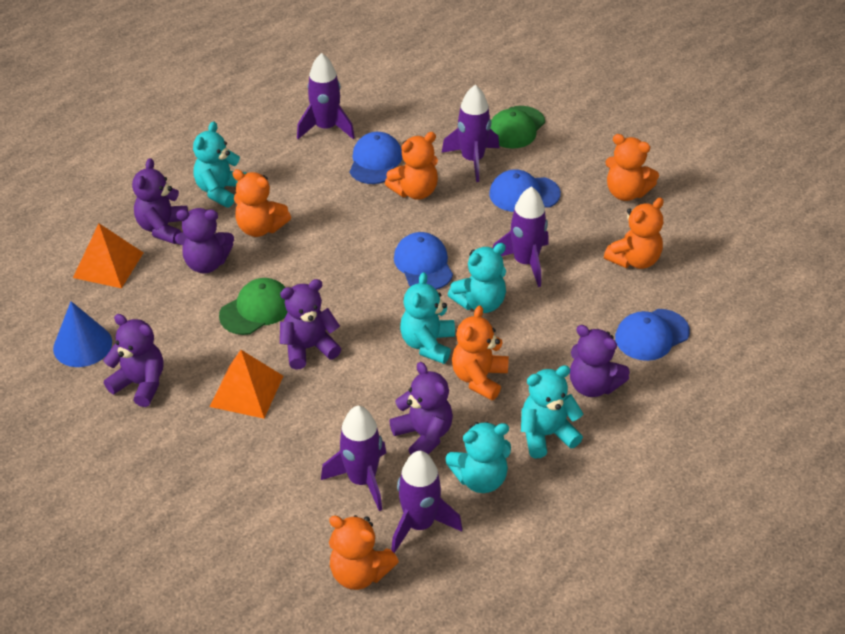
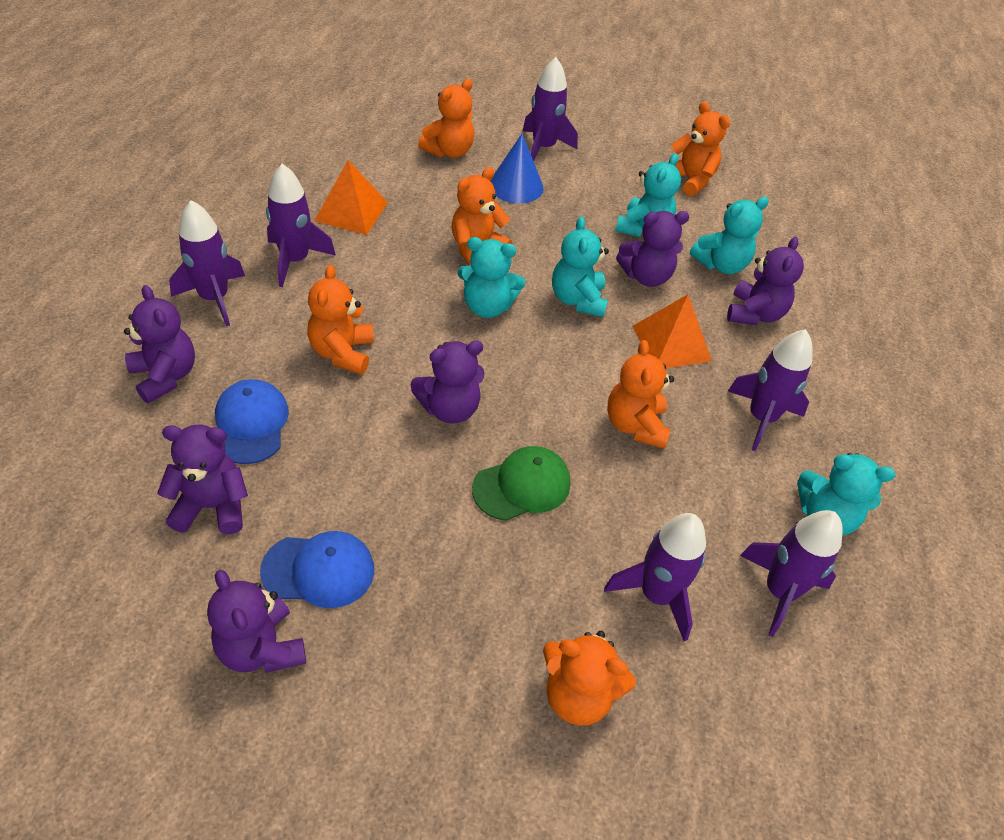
blue cap: 4 -> 2
green cap: 2 -> 1
purple rocket: 5 -> 6

